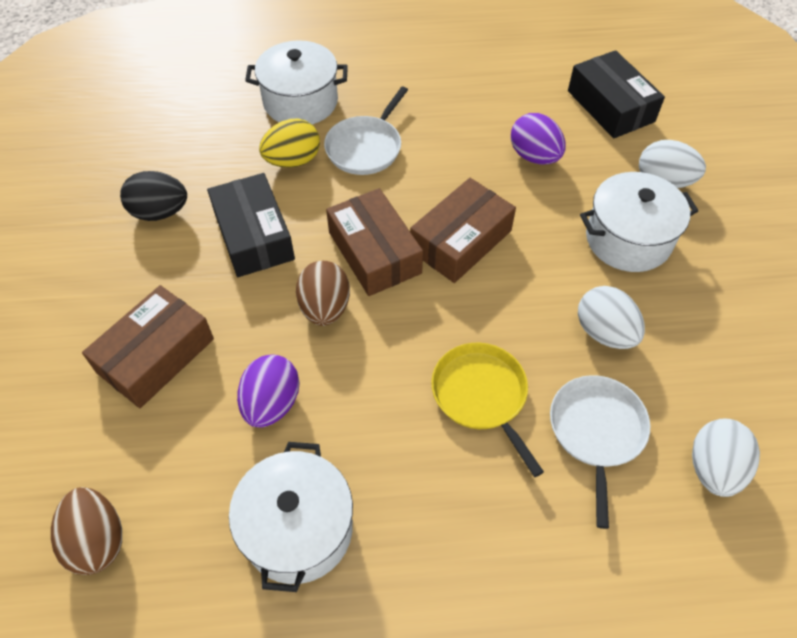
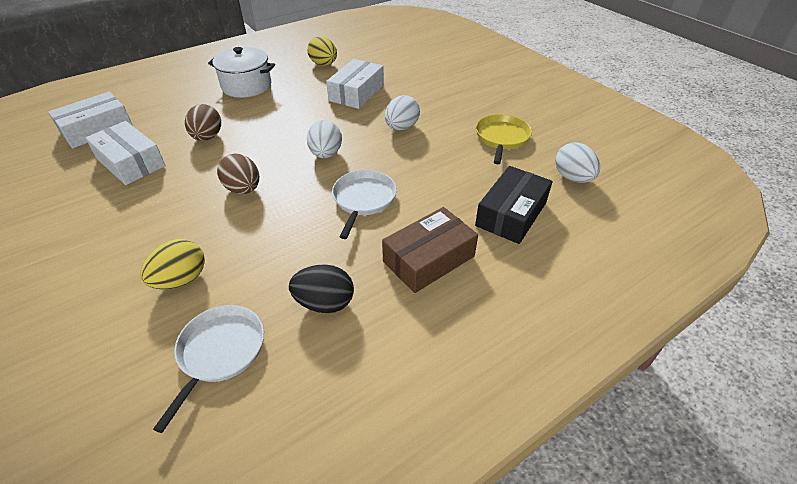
black box: 2 -> 1
brown box: 3 -> 1
purple egg: 2 -> 0
white box: 0 -> 3
white pot: 3 -> 1
yellow egg: 1 -> 2

